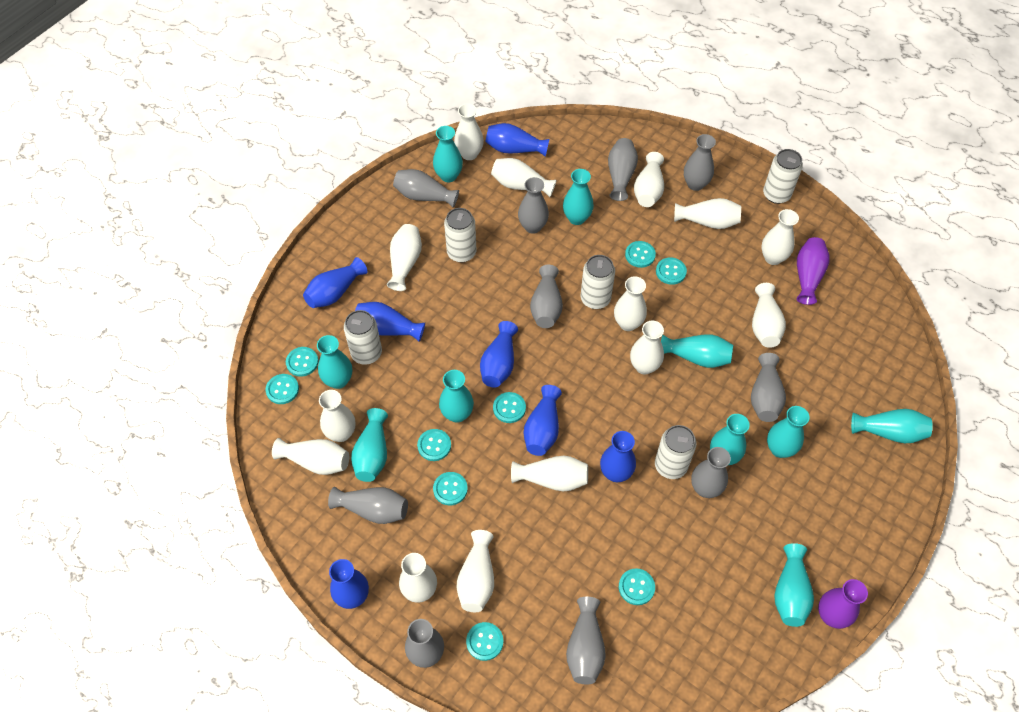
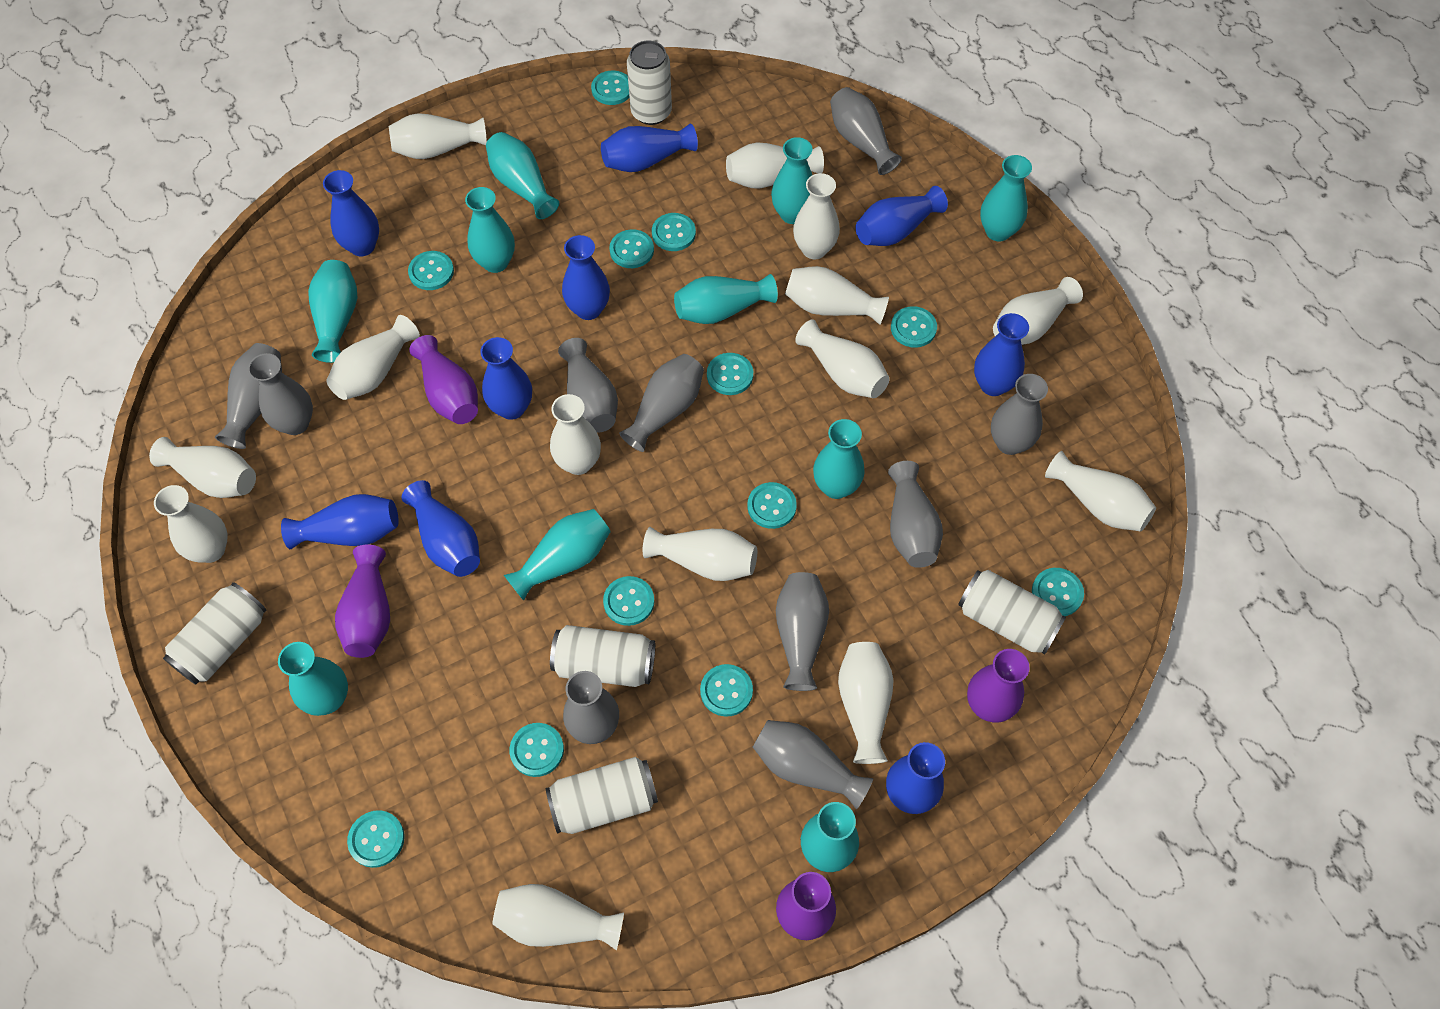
blue vase: 7 -> 9
purple vase: 2 -> 4
turquoise button: 9 -> 12

